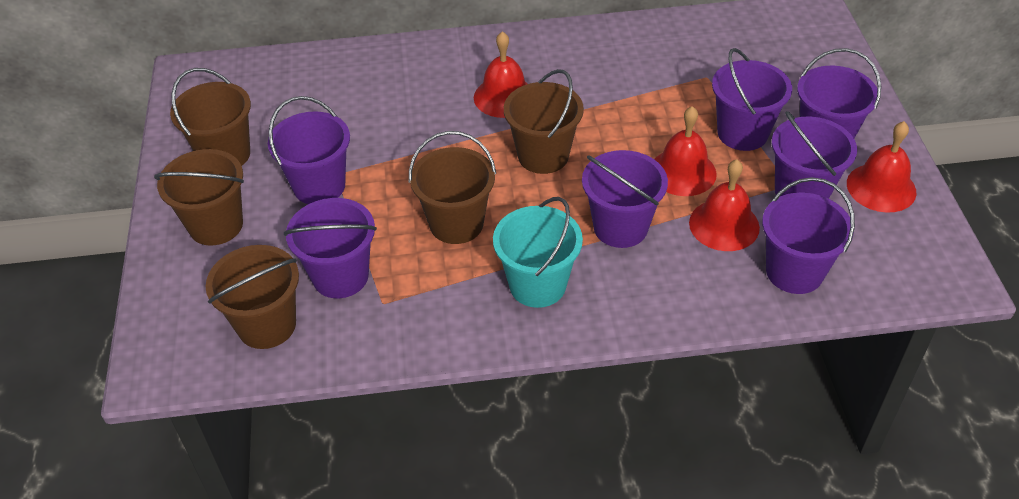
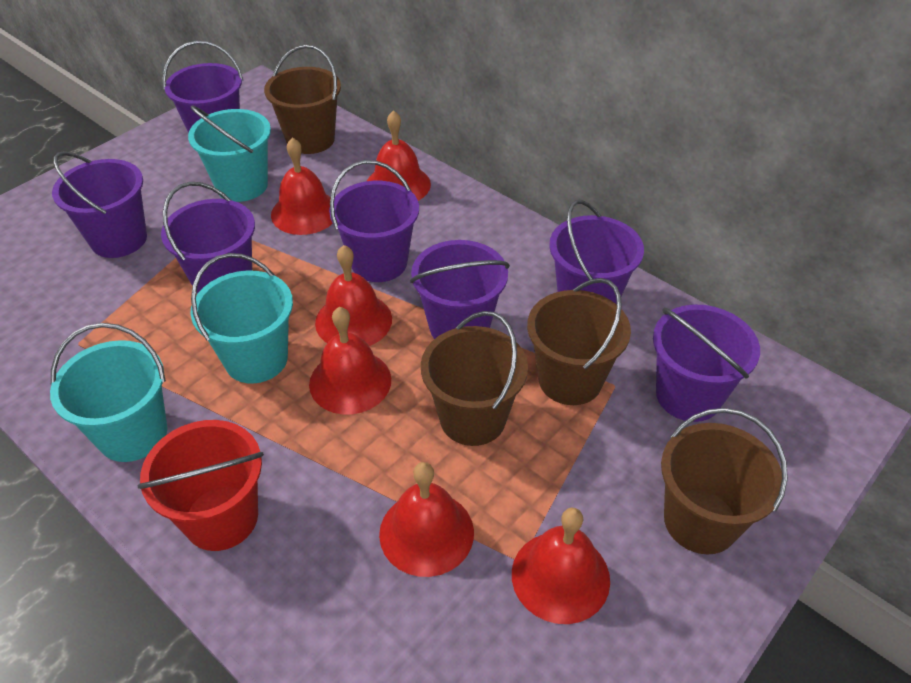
brown bucket: 5 -> 4
red bell: 4 -> 6
red bucket: 0 -> 1
turquoise bucket: 1 -> 3

